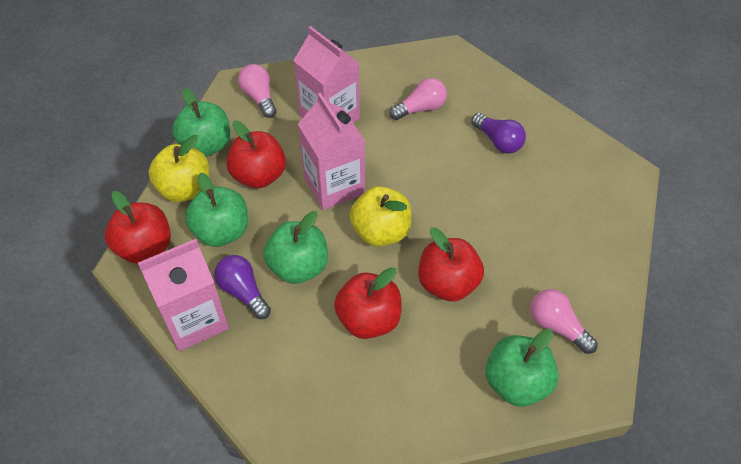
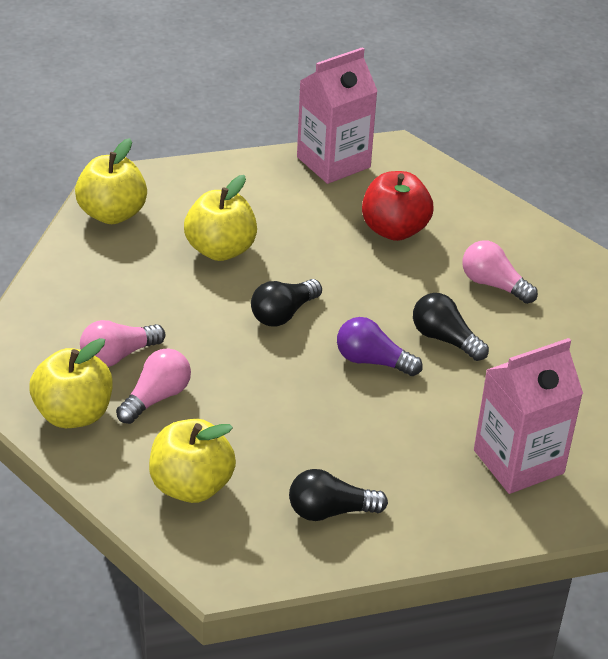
black light bulb: 0 -> 3
green apple: 4 -> 0
pink carton: 3 -> 2
purple light bulb: 2 -> 1
red apple: 4 -> 1
yellow apple: 2 -> 4

